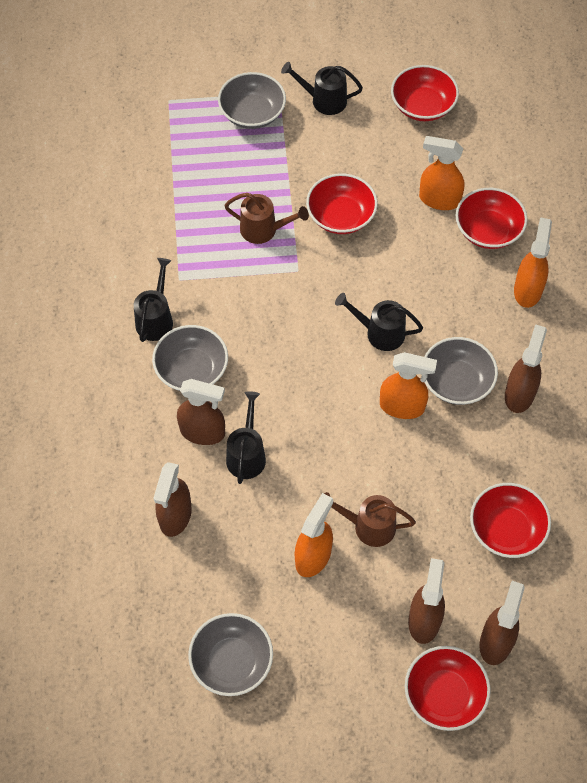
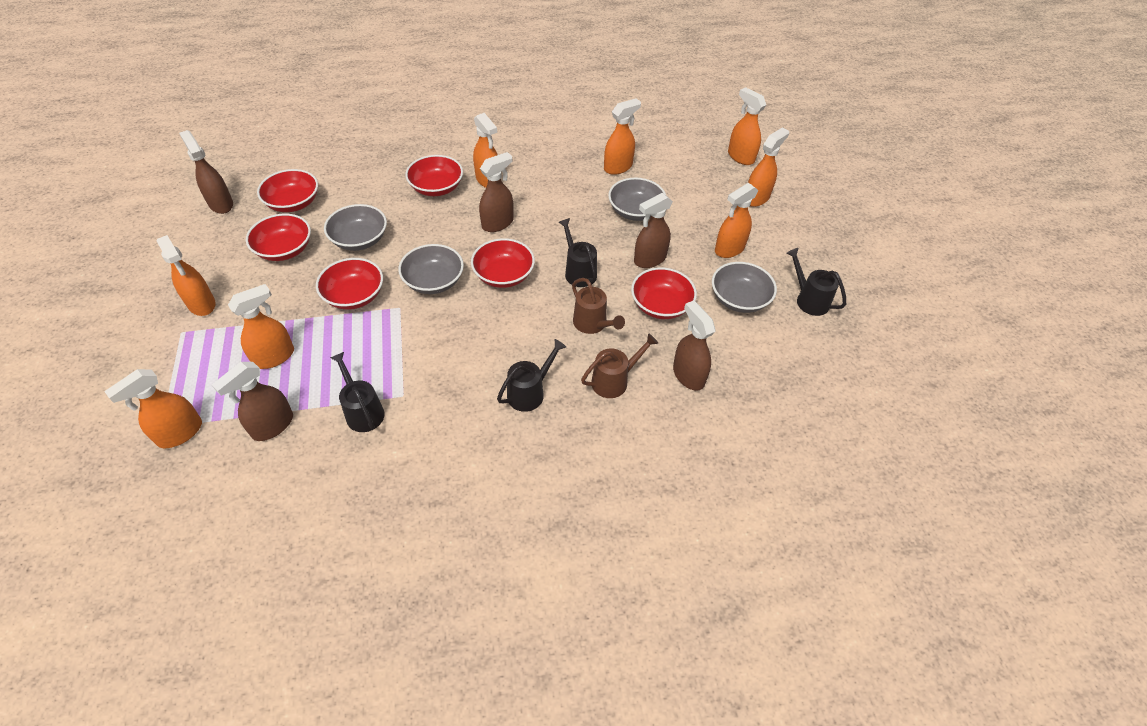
orange spray bottle: 4 -> 8
red bowl: 5 -> 6

